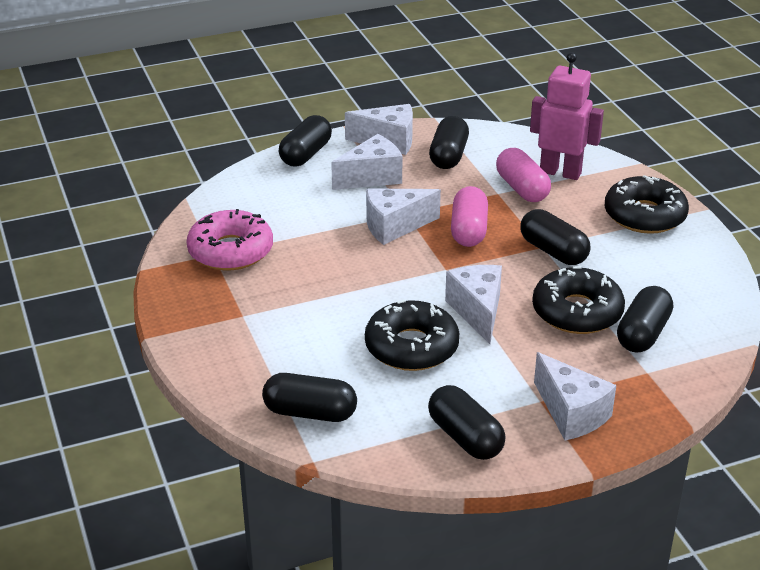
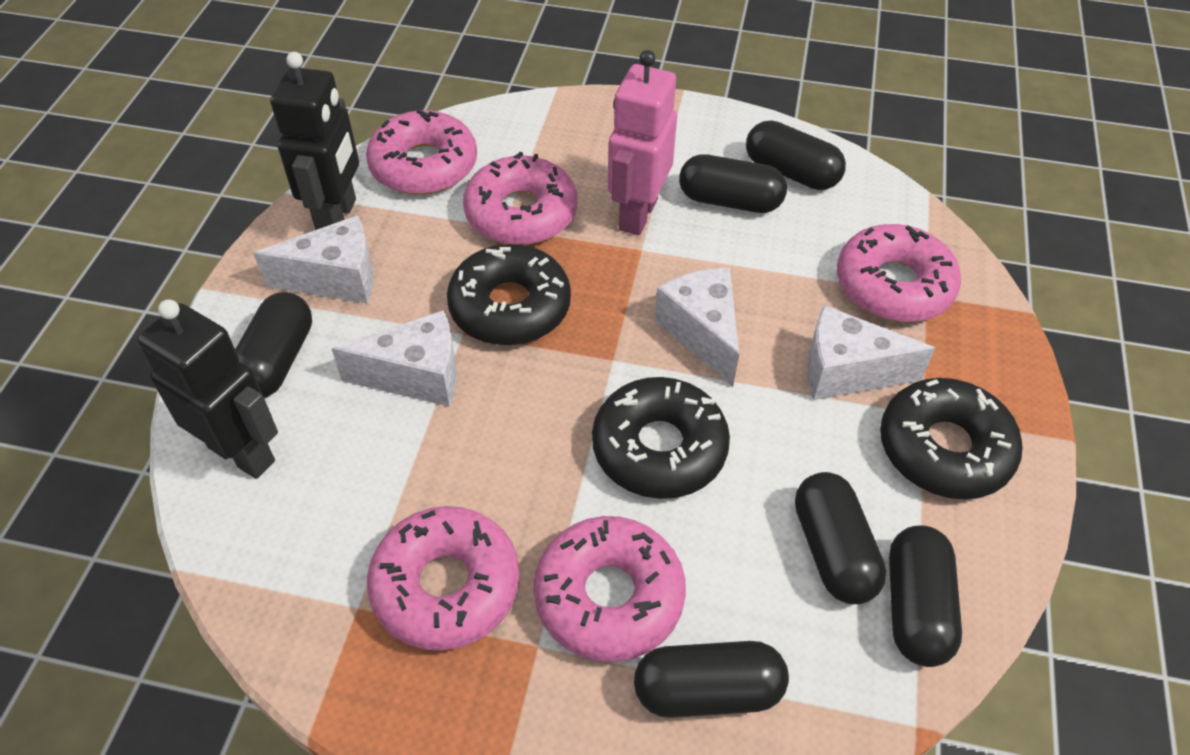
black robot: 0 -> 2
pink capsule: 2 -> 0
pink donut: 1 -> 5
white cheese: 5 -> 4

